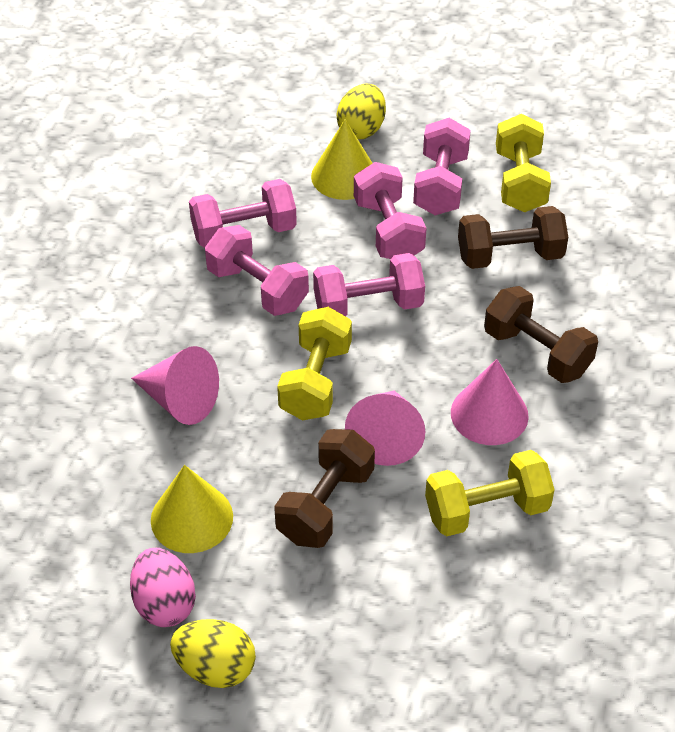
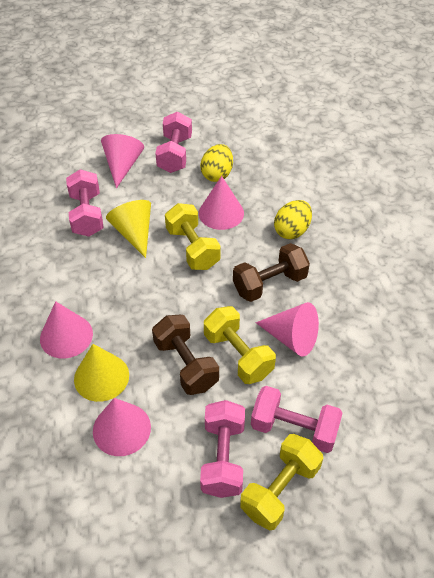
brown dumbbell: 3 -> 2
pink cone: 3 -> 5
pink dumbbell: 5 -> 4
pink egg: 1 -> 0

